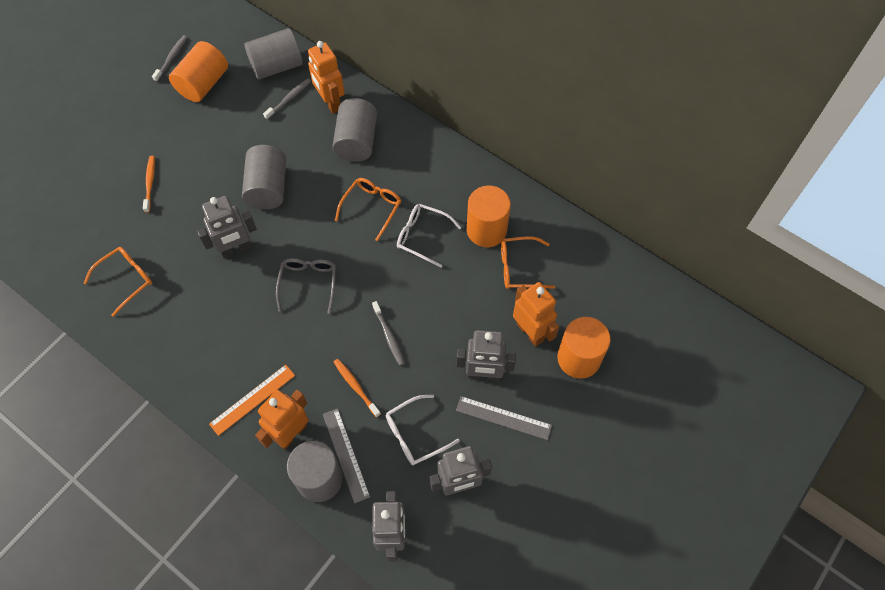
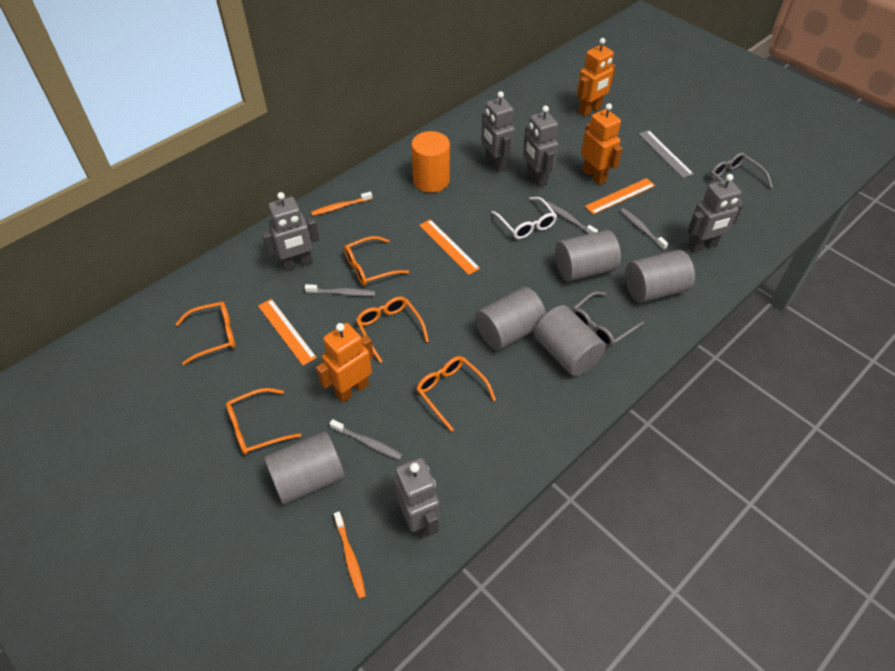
grey cylinder: 4 -> 5
grey glasses: 1 -> 2
grey robot: 4 -> 5
grey ruler: 2 -> 1
grey toothbrush: 3 -> 4
orange cylinder: 3 -> 1
orange glasses: 3 -> 5
orange ruler: 1 -> 3
white glasses: 2 -> 1

